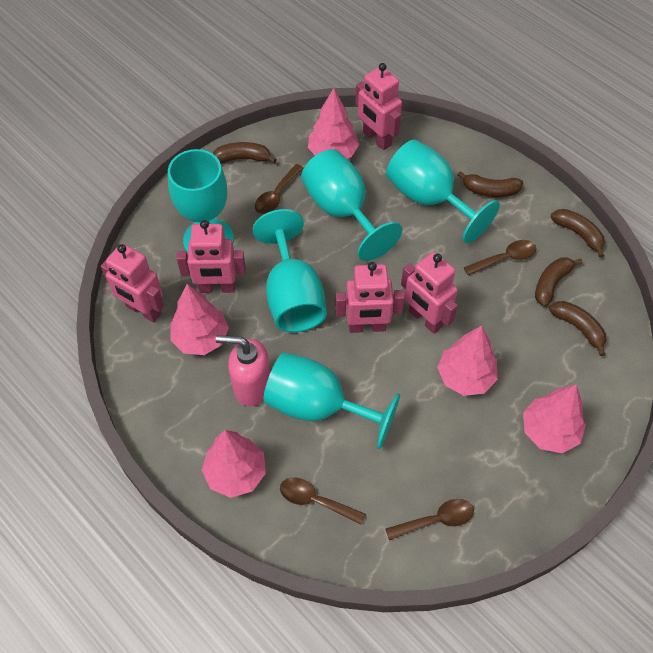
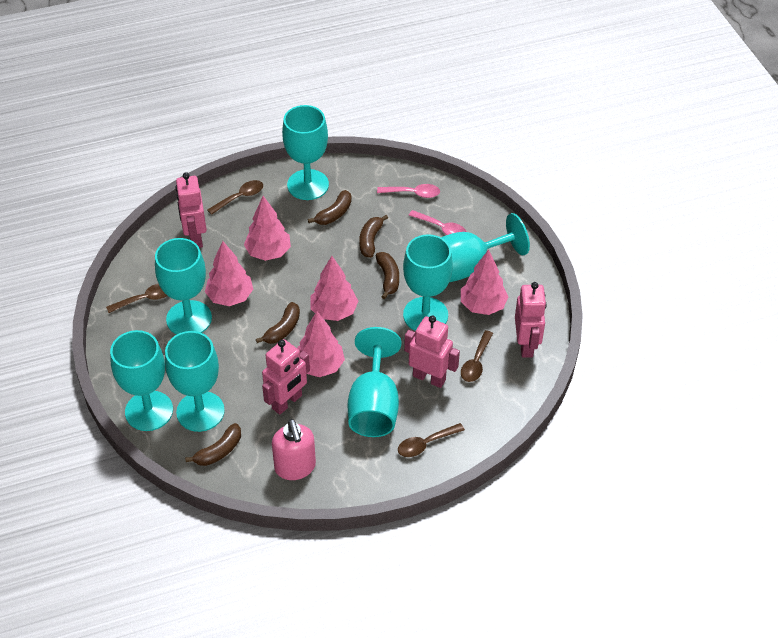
pink robot: 5 -> 4
pink spoon: 0 -> 2
turquoise goblet: 5 -> 7

